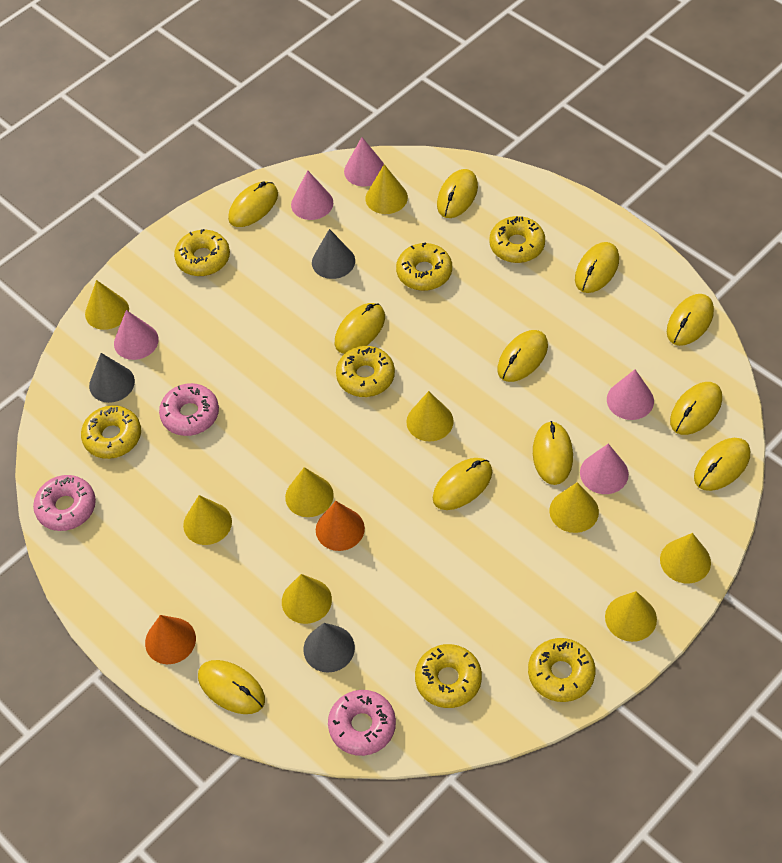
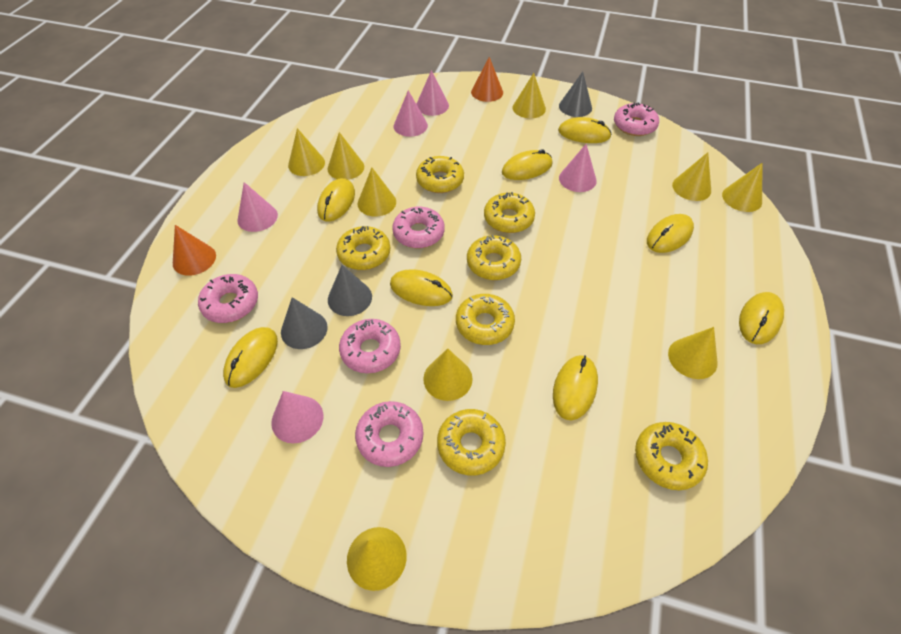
pink donut: 3 -> 5
yellow mouse: 11 -> 8

